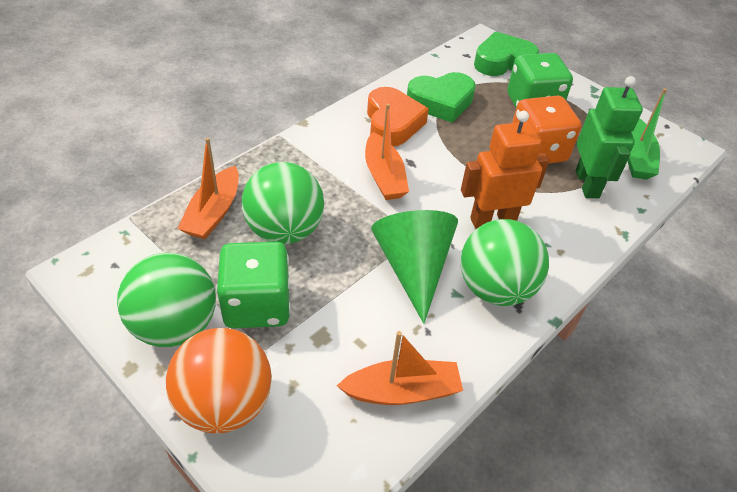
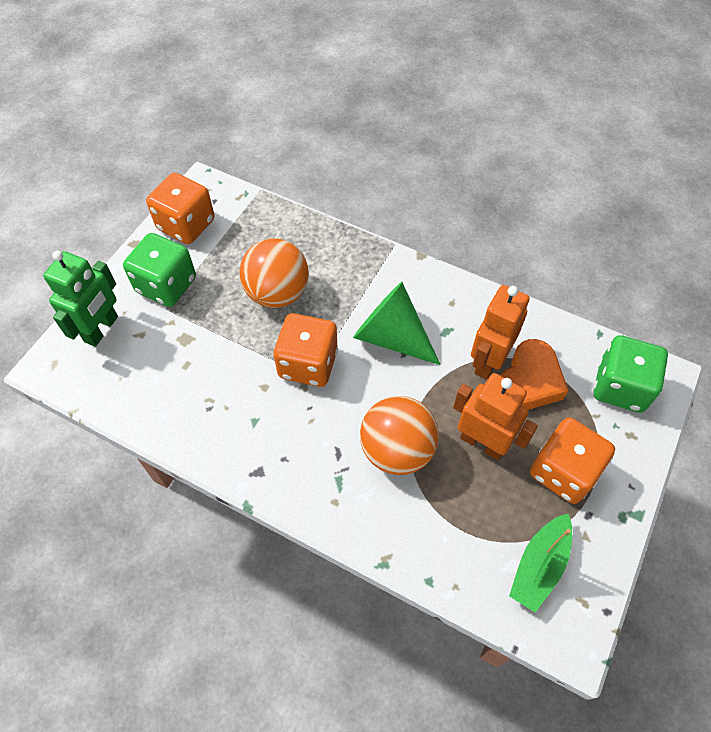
green ball: 3 -> 0
green heart: 2 -> 0
orange ball: 1 -> 2
orange boat: 3 -> 0
orange dice: 1 -> 3
orange robot: 1 -> 2

